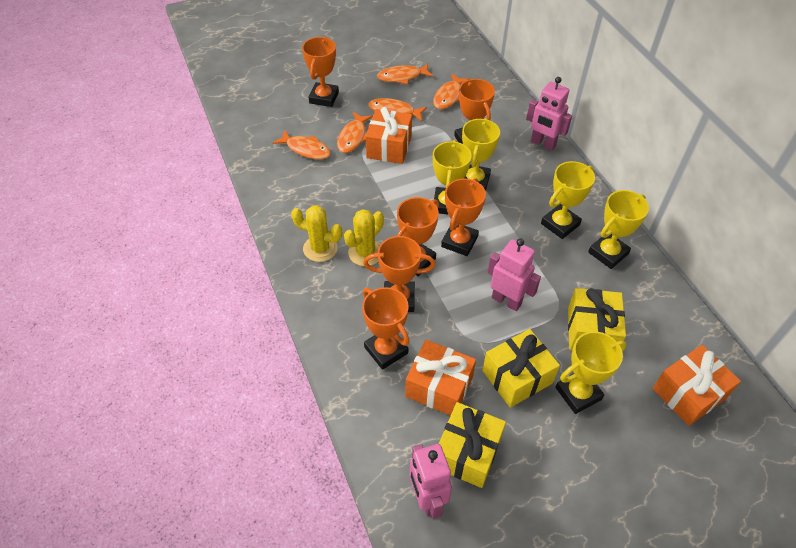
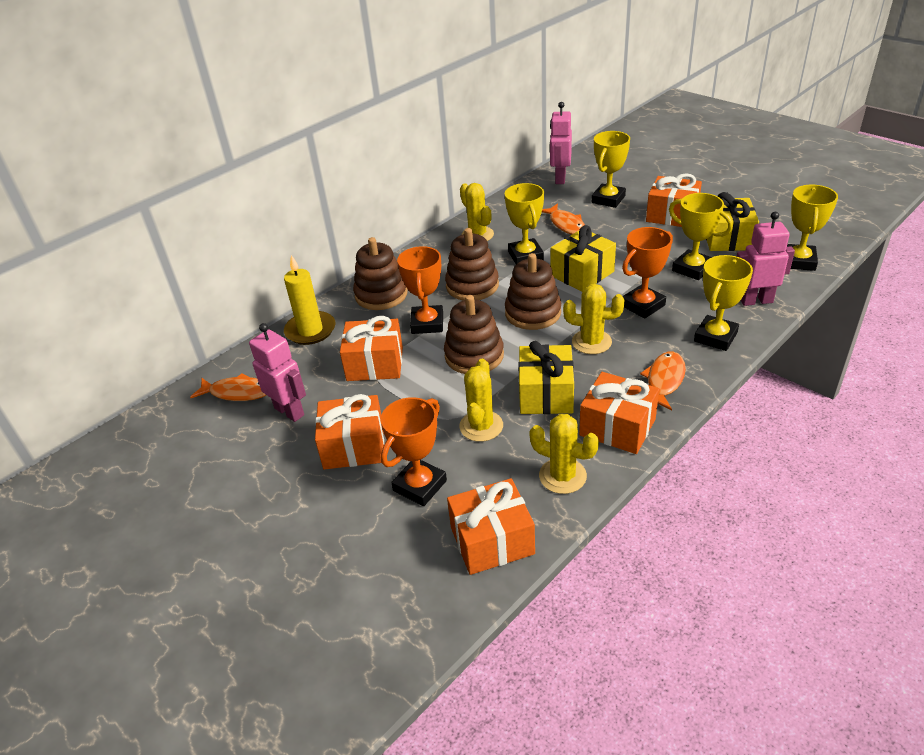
brown stacking toy: 0 -> 4
orange fish: 5 -> 3
orange gift: 3 -> 5
orange trophy: 6 -> 3
yellow cactus: 2 -> 4
yellow candle: 0 -> 1

